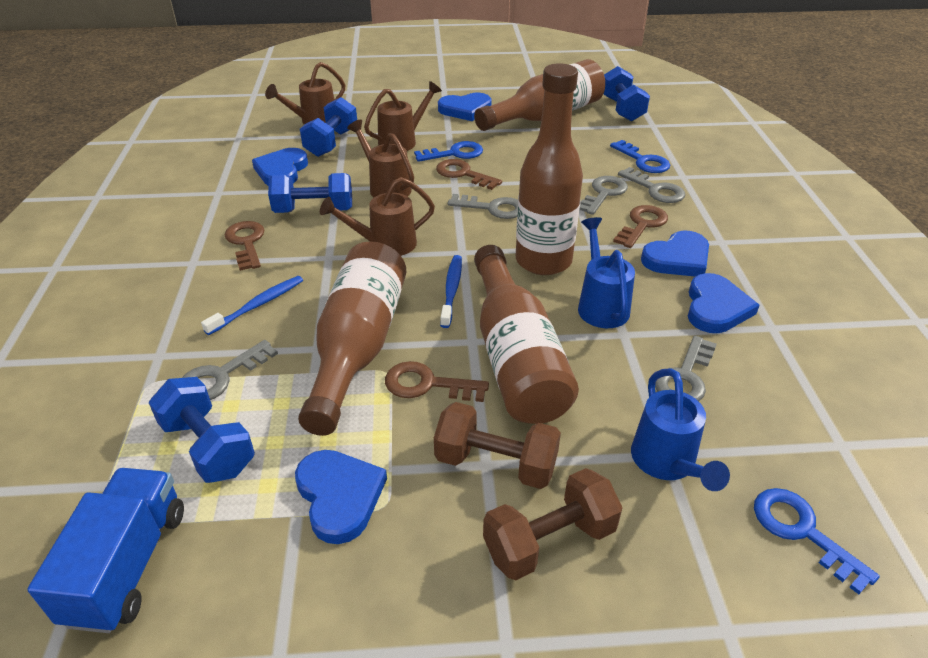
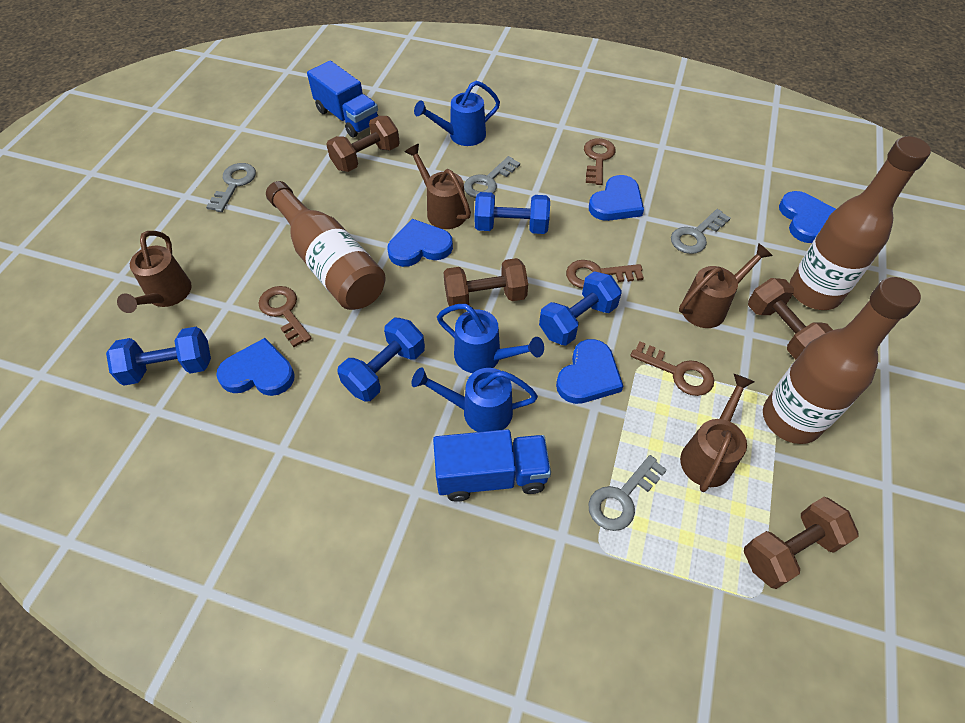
blue key: 3 -> 0
blue toothbrush: 2 -> 0
blue truck: 1 -> 2
blue watering can: 2 -> 3
brown bottle: 4 -> 3
brown dumbbell: 2 -> 4
grey key: 5 -> 4

